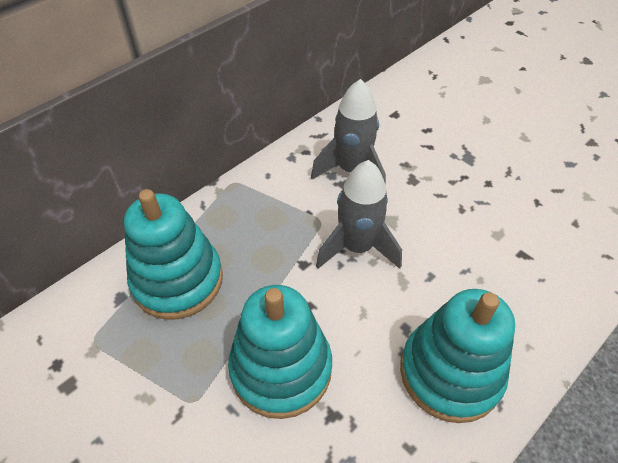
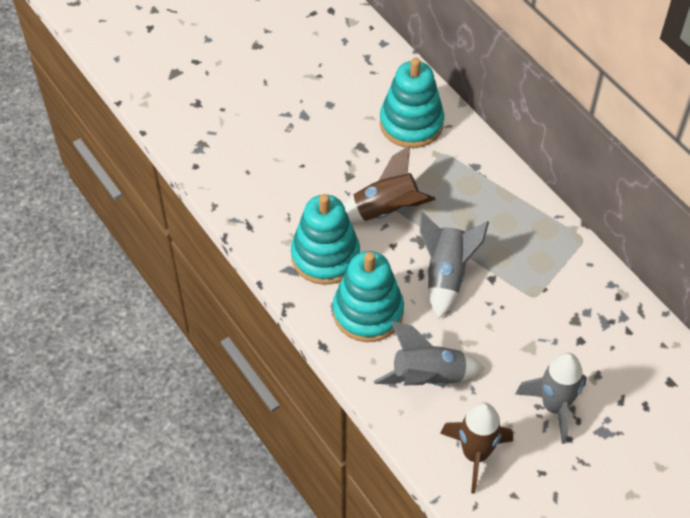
brown rocket: 0 -> 2
grey rocket: 2 -> 3

